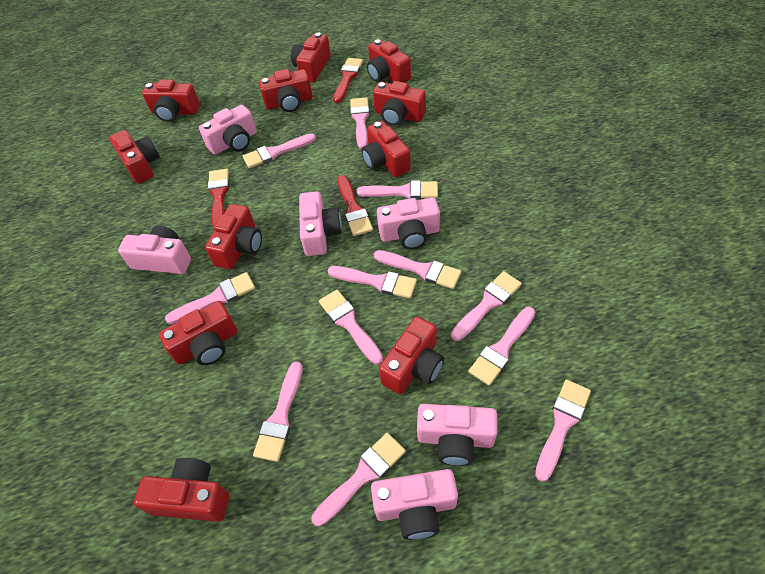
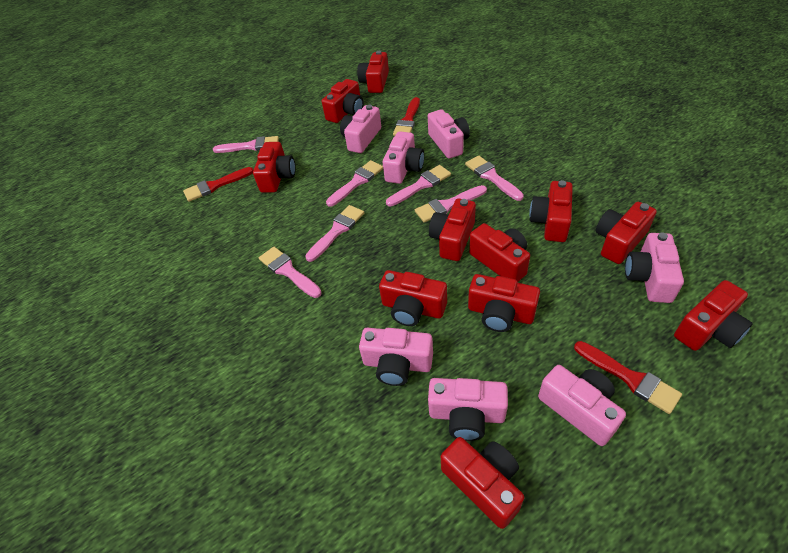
pink brush: 12 -> 7
pink camera: 6 -> 7

